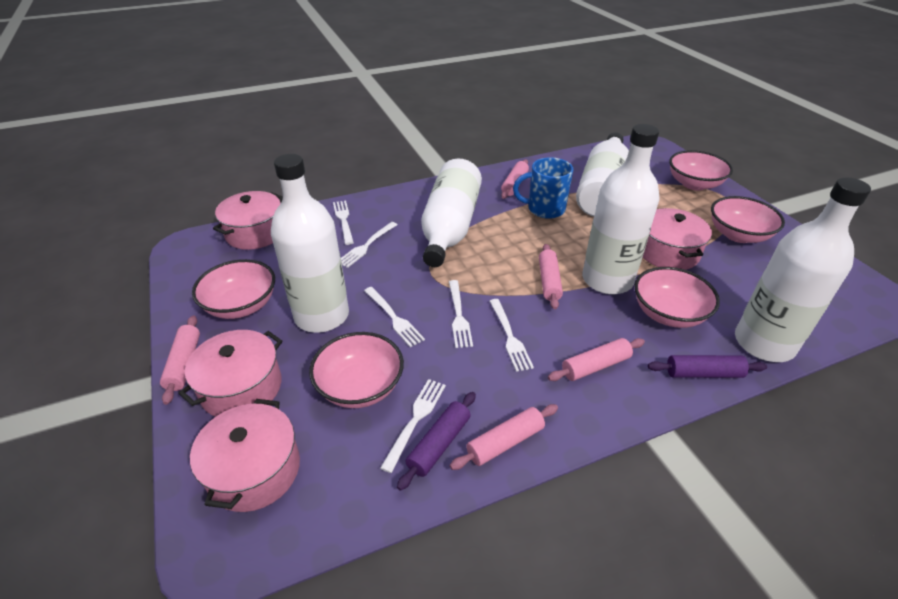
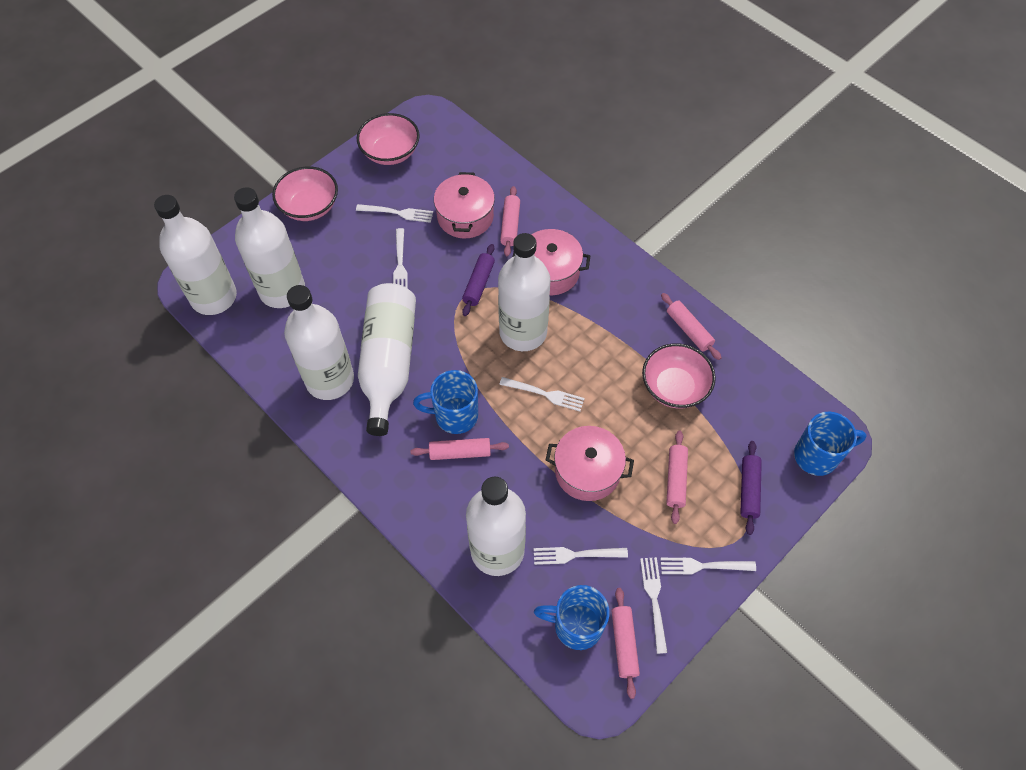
blue mug: 1 -> 3
pink bowl: 5 -> 3
pink pot: 4 -> 3
white bottle: 5 -> 6

